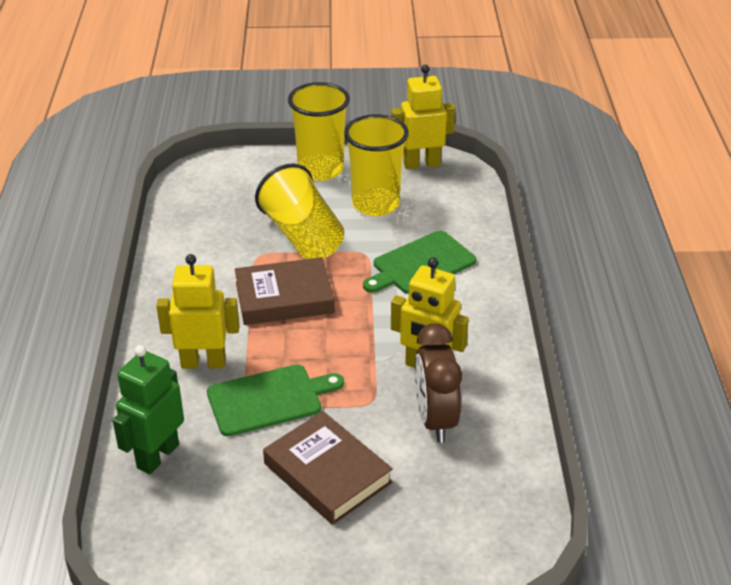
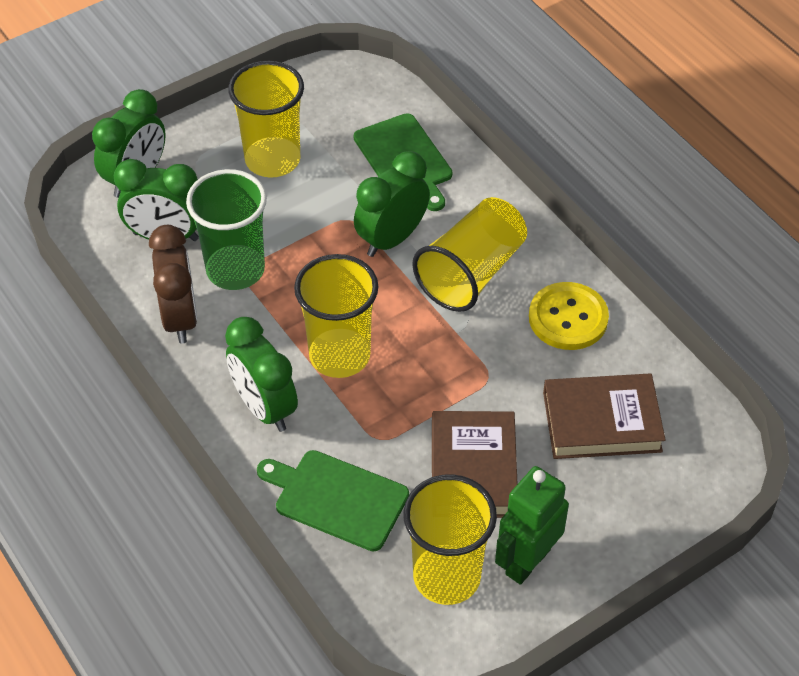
green clock: 0 -> 4
green cup: 0 -> 1
yellow button: 0 -> 1
yellow cup: 3 -> 4
yellow robot: 3 -> 0

